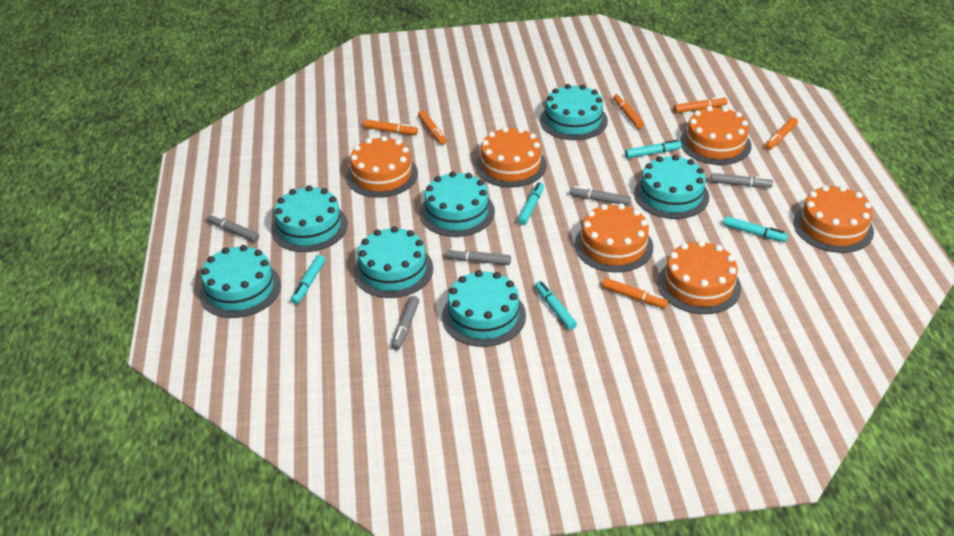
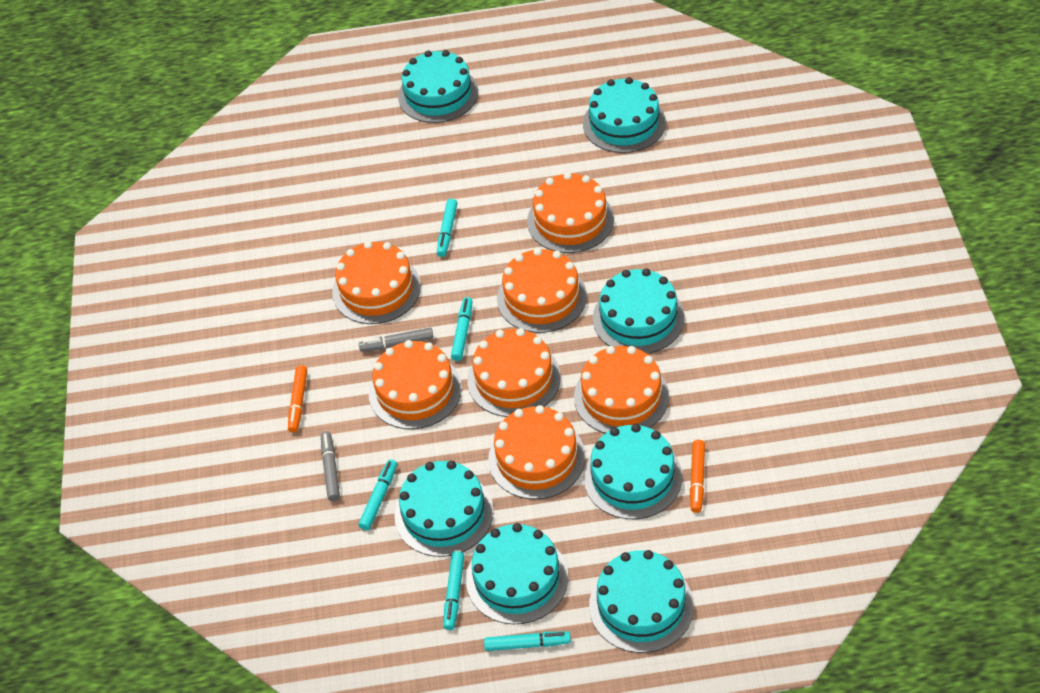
grey marker: 5 -> 2
orange cake: 6 -> 7
orange marker: 6 -> 2

